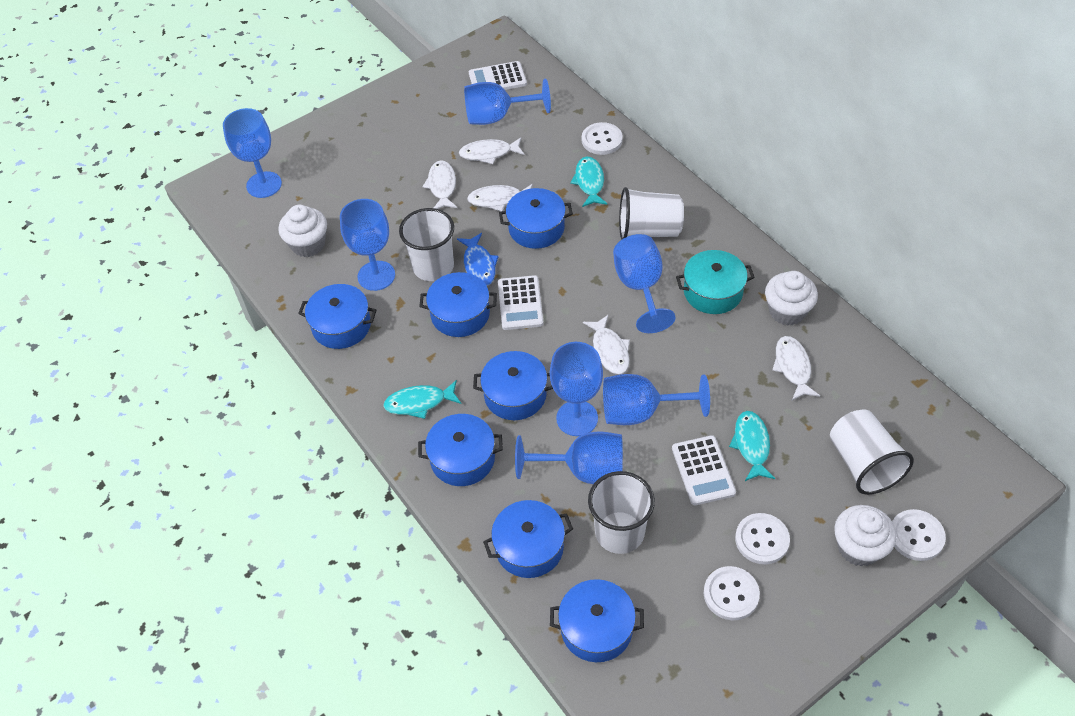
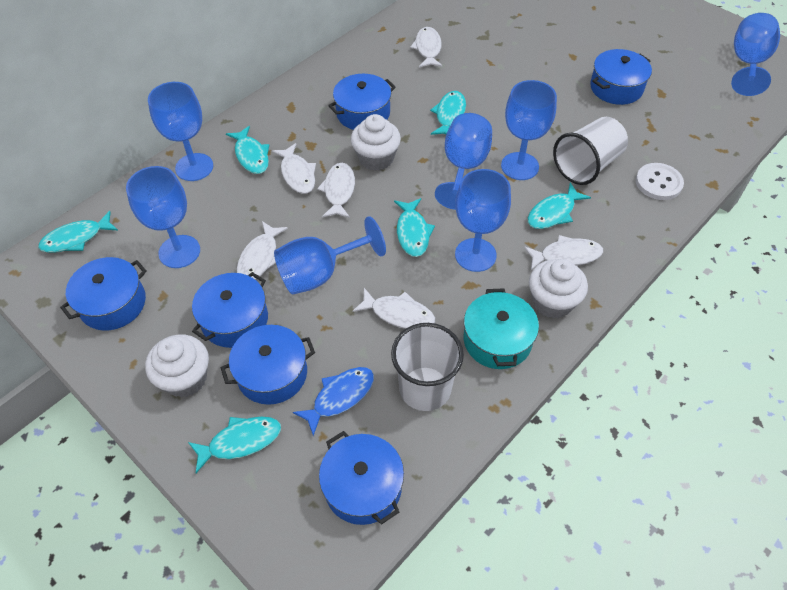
blue pot: 7 -> 6
turquoise fish: 3 -> 6
white button: 4 -> 1
white calculator: 3 -> 0
white cup: 4 -> 2
white fish: 5 -> 6

